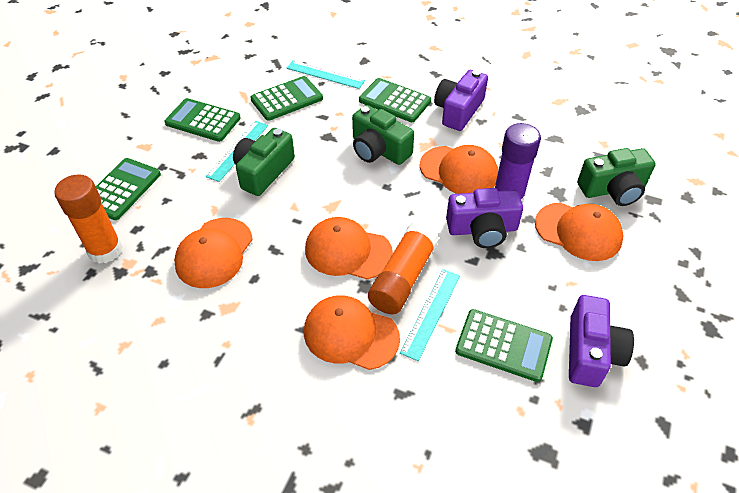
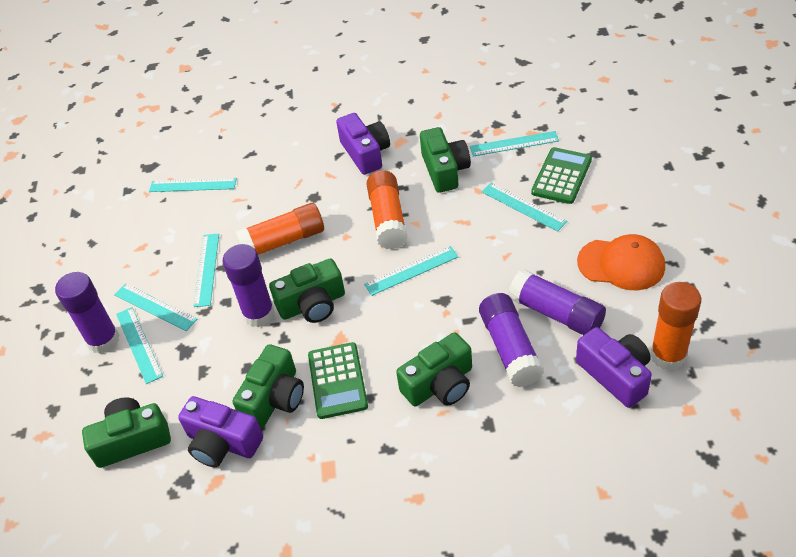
green calculator: 5 -> 2
green camera: 3 -> 5
orange cap: 5 -> 1
orange glue stick: 2 -> 3
purple glue stick: 1 -> 4
turquoise ruler: 3 -> 7

